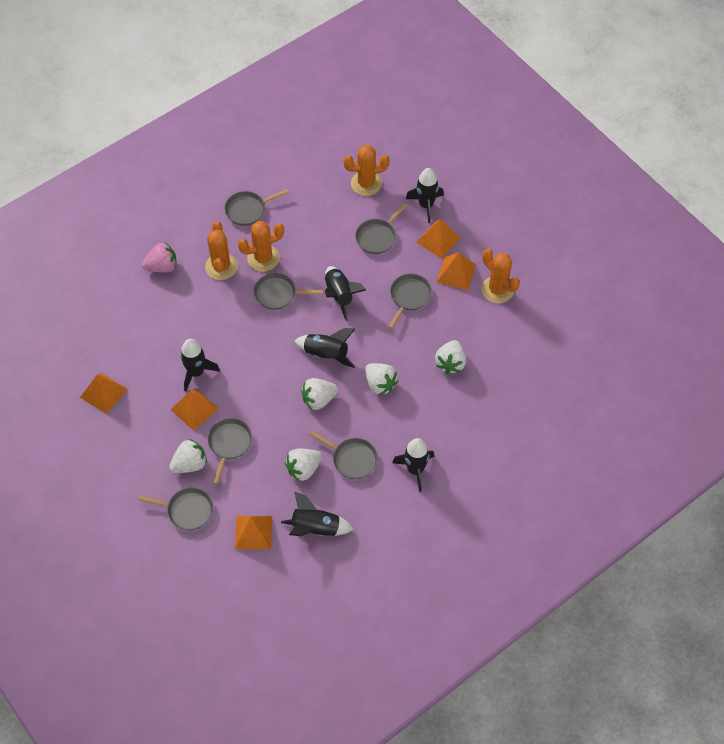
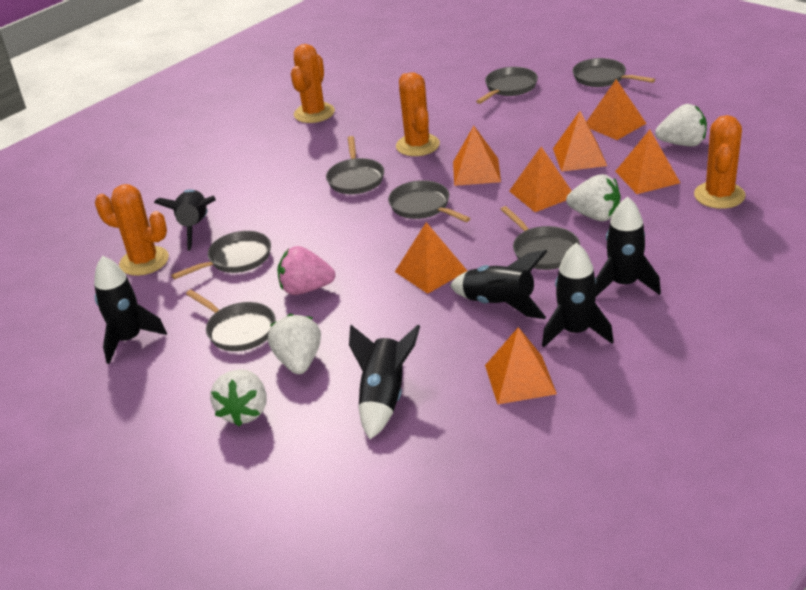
orange pyramid: 5 -> 7
white strawberry: 5 -> 4

